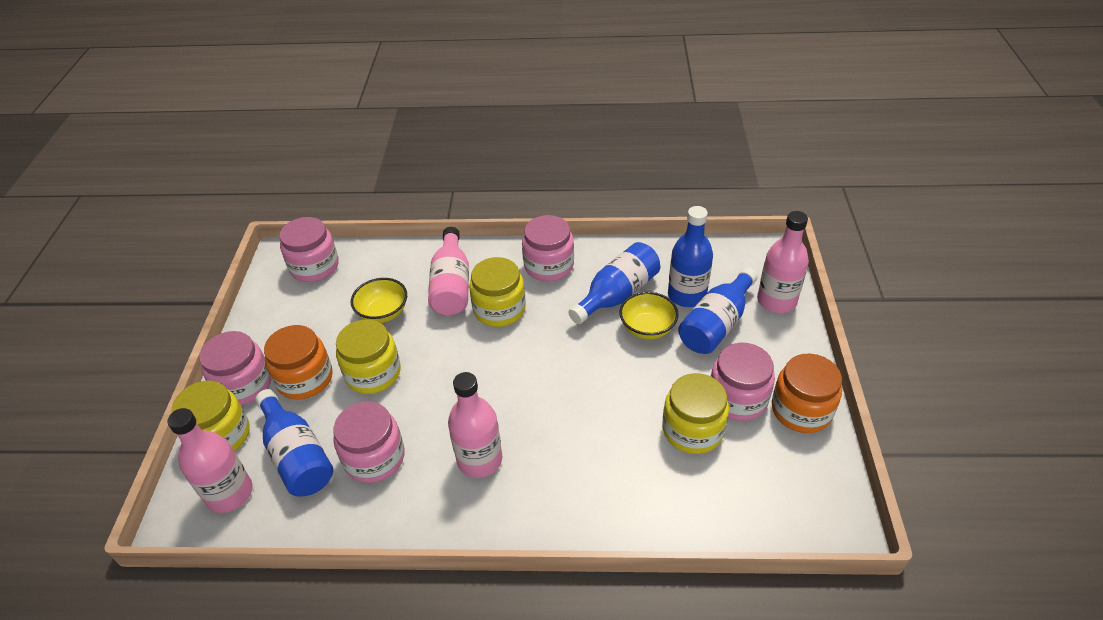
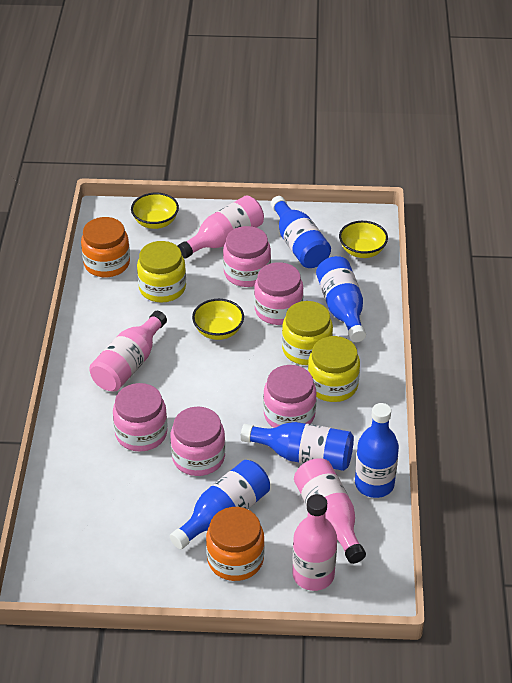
blue bottle: 4 -> 5
yellow bowl: 2 -> 3
yellow jar: 4 -> 3

